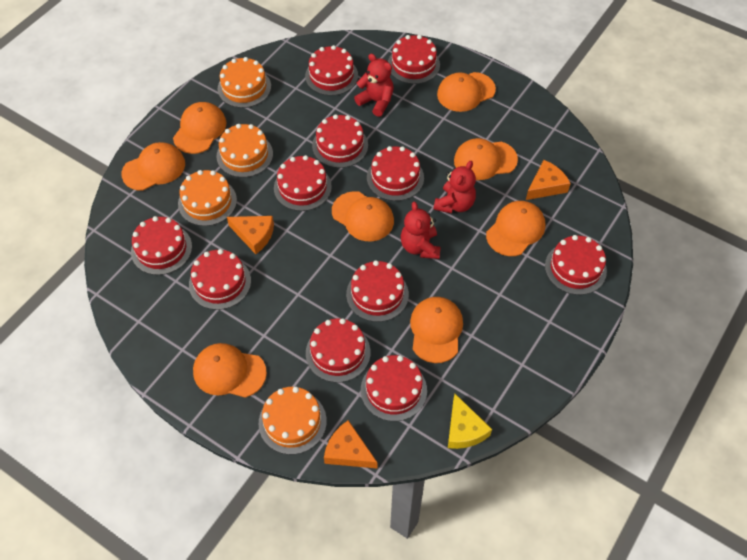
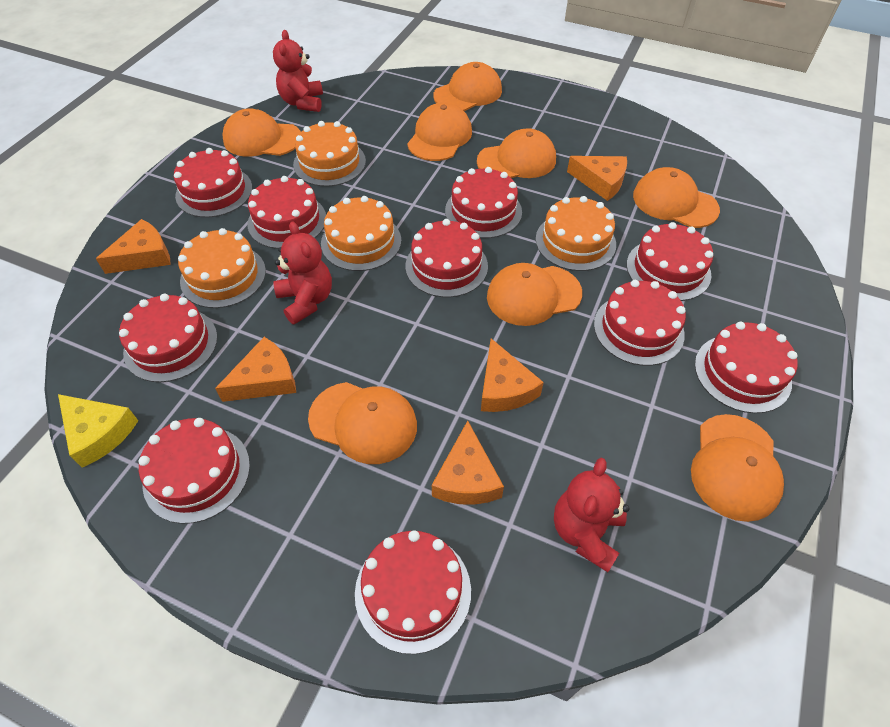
orange cheese: 3 -> 5
red cake: 11 -> 10

